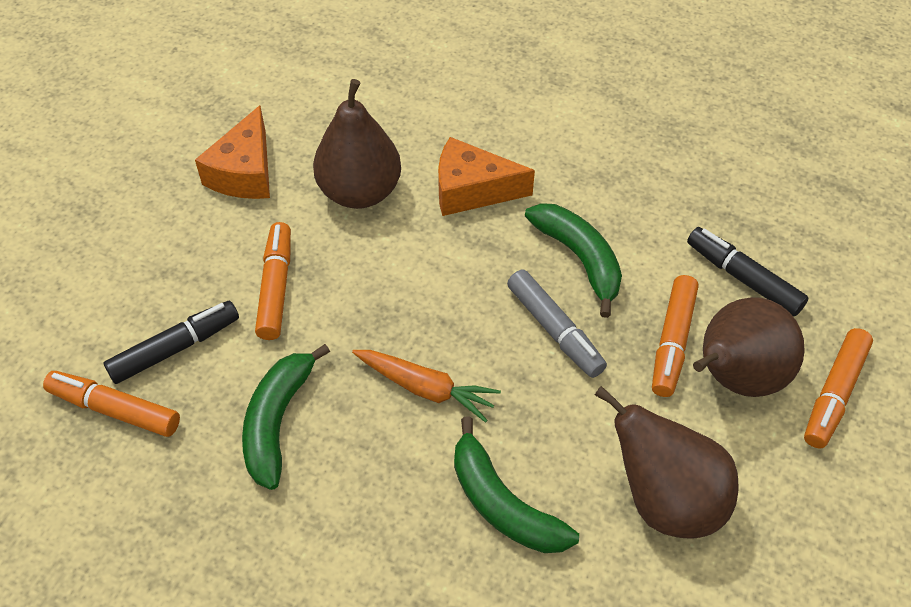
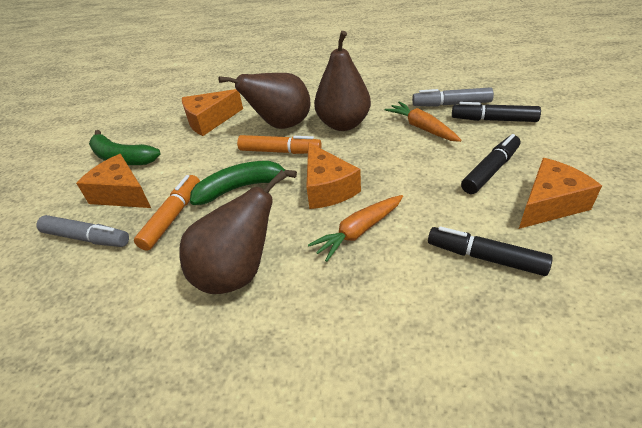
black marker: 2 -> 3
green banana: 3 -> 2
grey marker: 1 -> 2
orange carrot: 1 -> 2
orange cheese: 2 -> 4
orange marker: 4 -> 2

